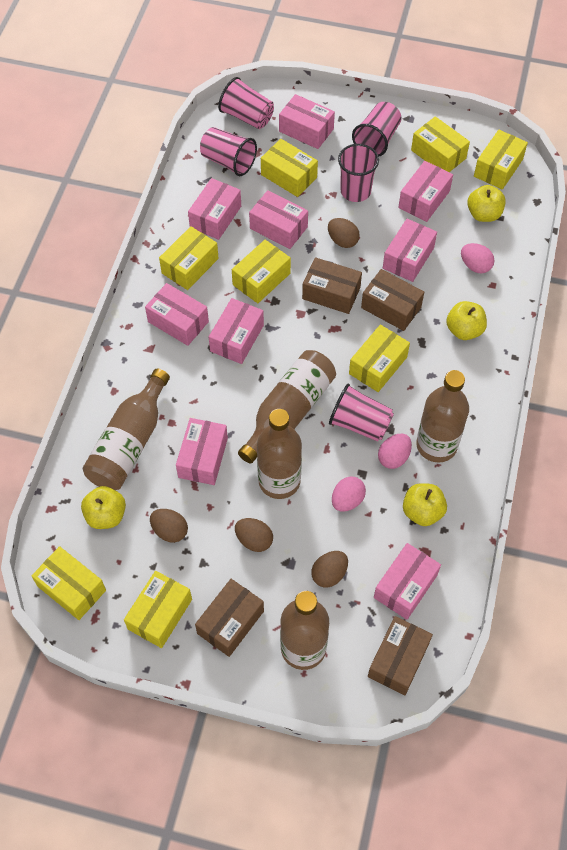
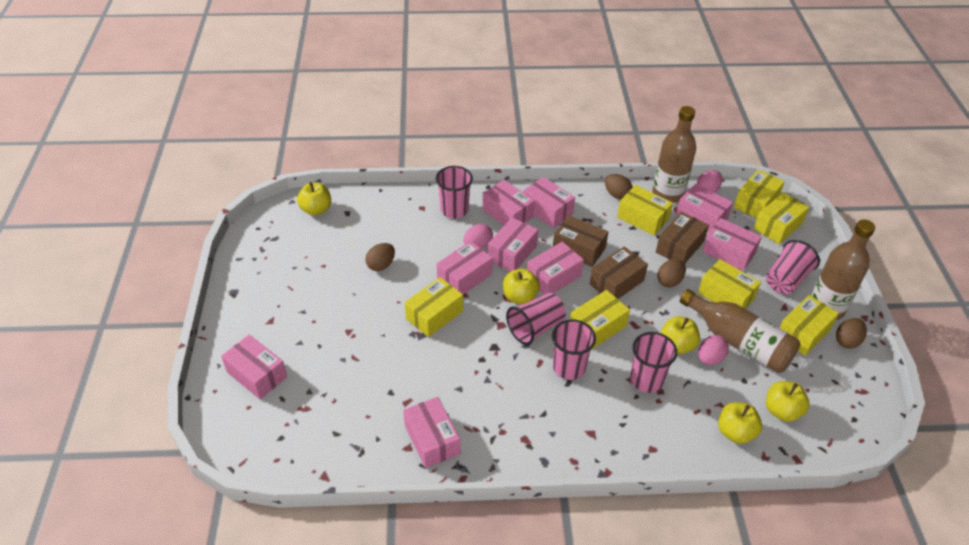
brown bottle: 5 -> 3
brown box: 4 -> 3
yellow apple: 4 -> 5
yellow box: 8 -> 7

